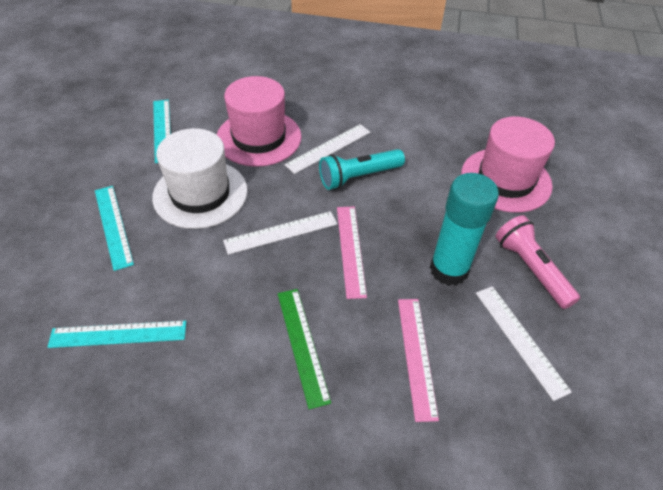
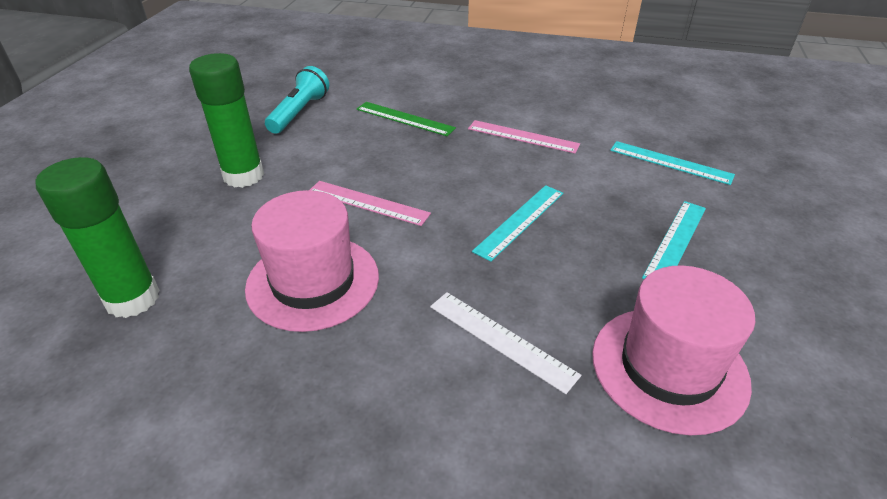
green glue stick: 0 -> 2
pink flashlight: 1 -> 0
turquoise glue stick: 1 -> 0
white hat: 1 -> 0
white ruler: 3 -> 1

